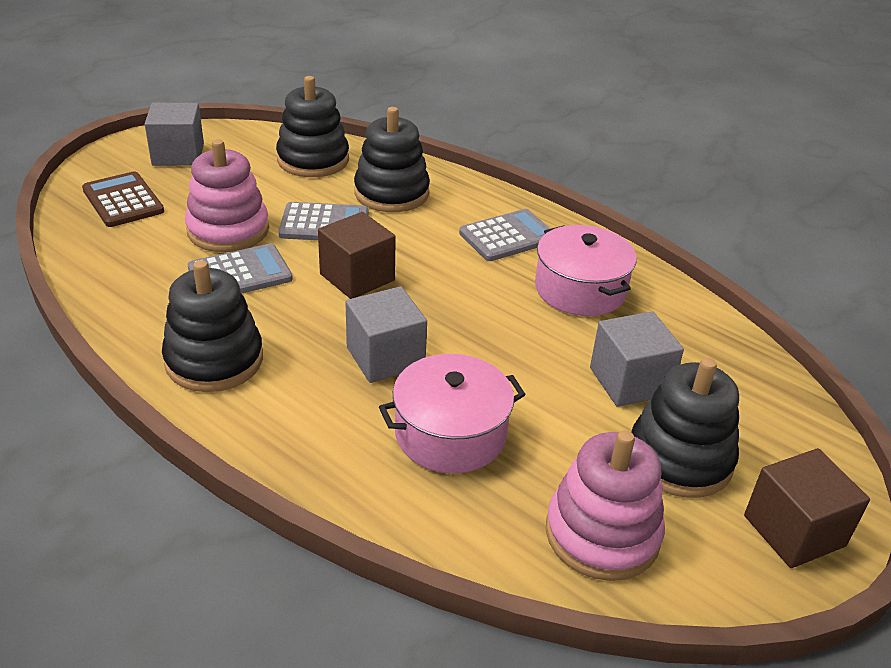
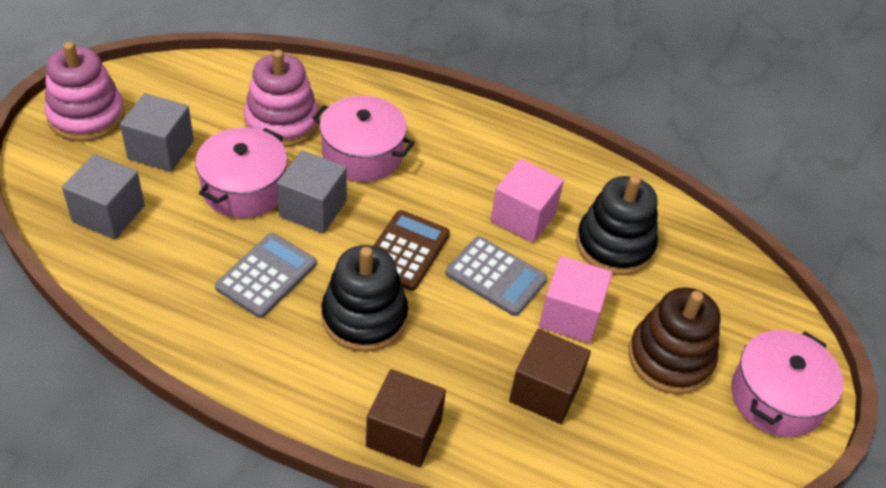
black stacking toy: 4 -> 2
brown stacking toy: 0 -> 1
grey calculator: 3 -> 2
pink cube: 0 -> 2
pink pot: 2 -> 3

